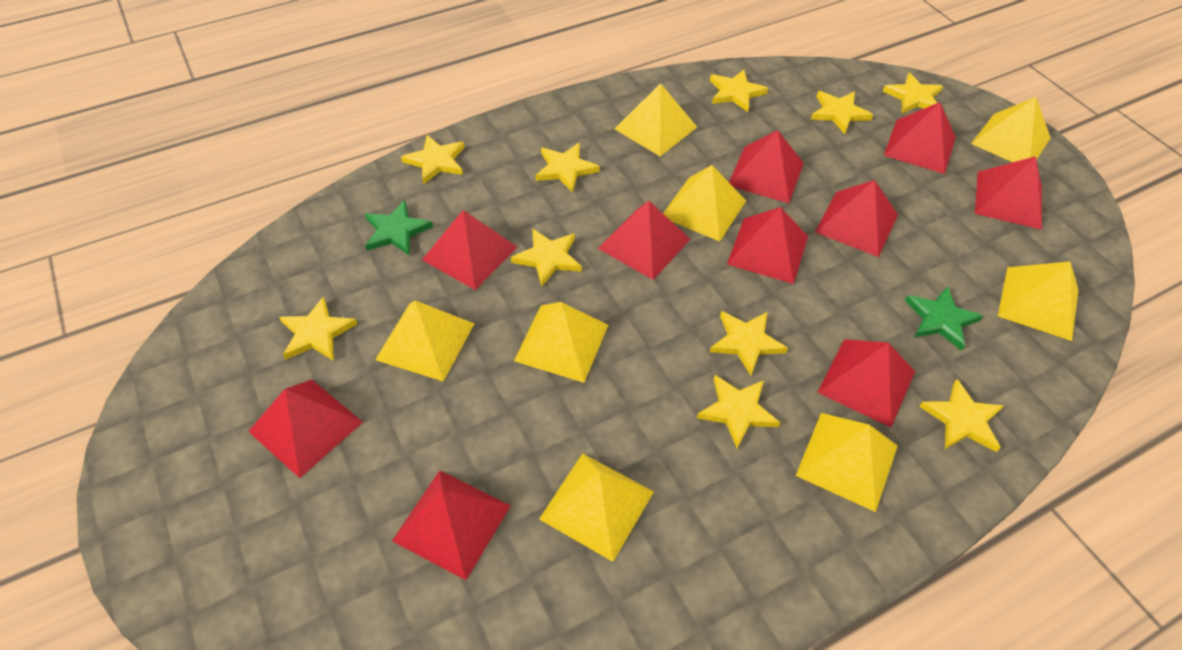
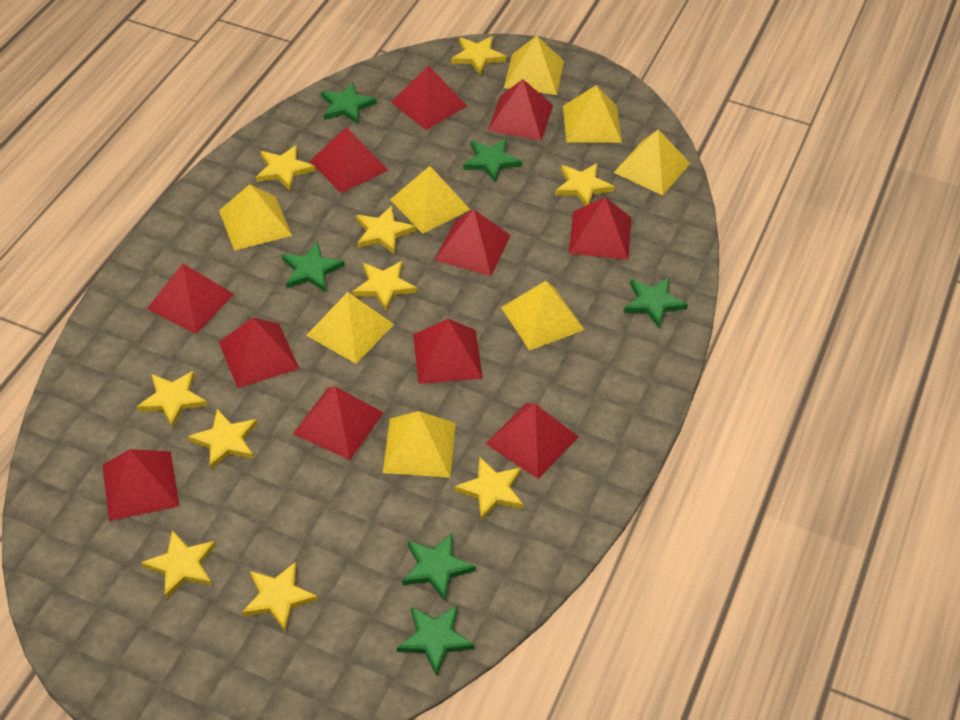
green star: 2 -> 6
red pyramid: 10 -> 11

